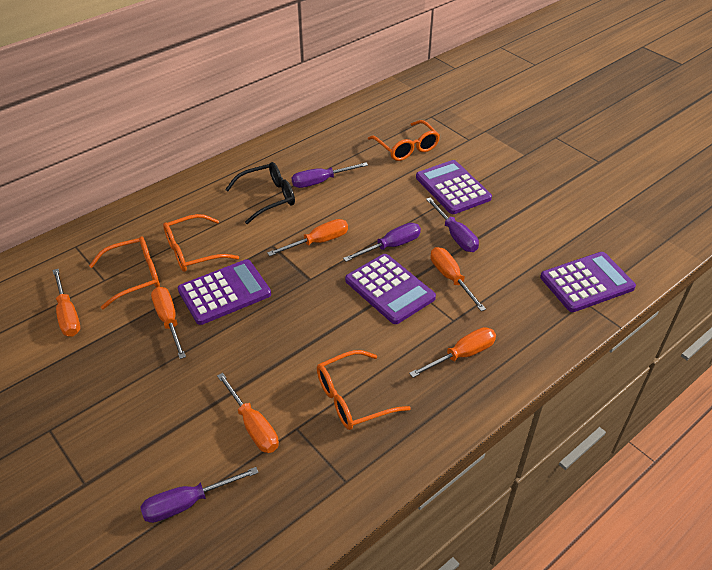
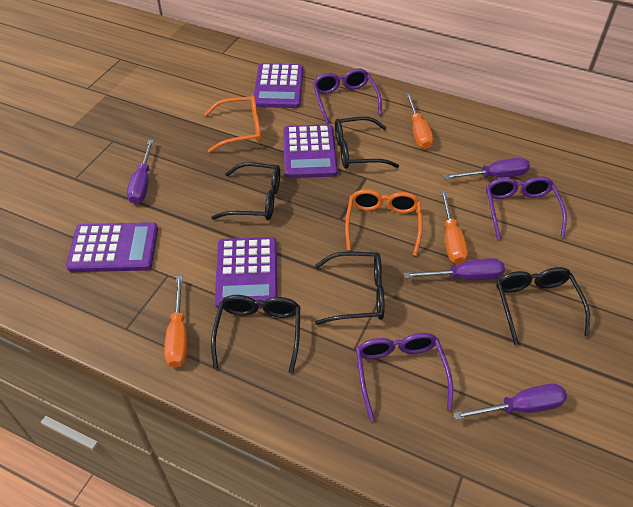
black glasses: 1 -> 5
orange glasses: 4 -> 2
orange screwdriver: 6 -> 3
purple glasses: 0 -> 3

